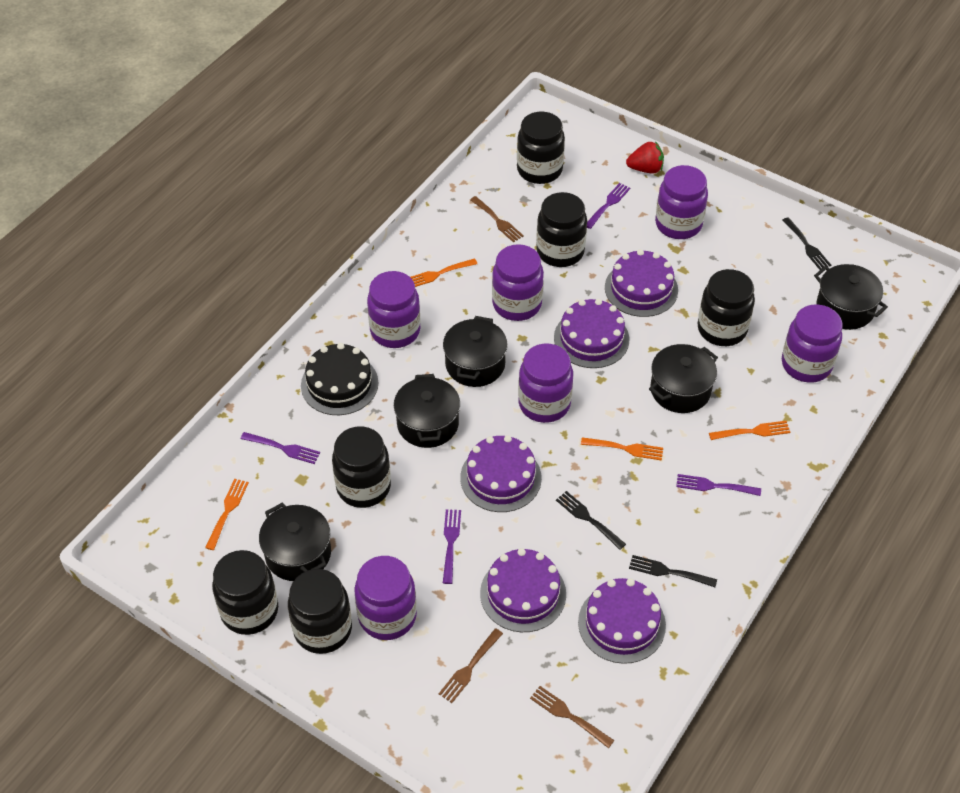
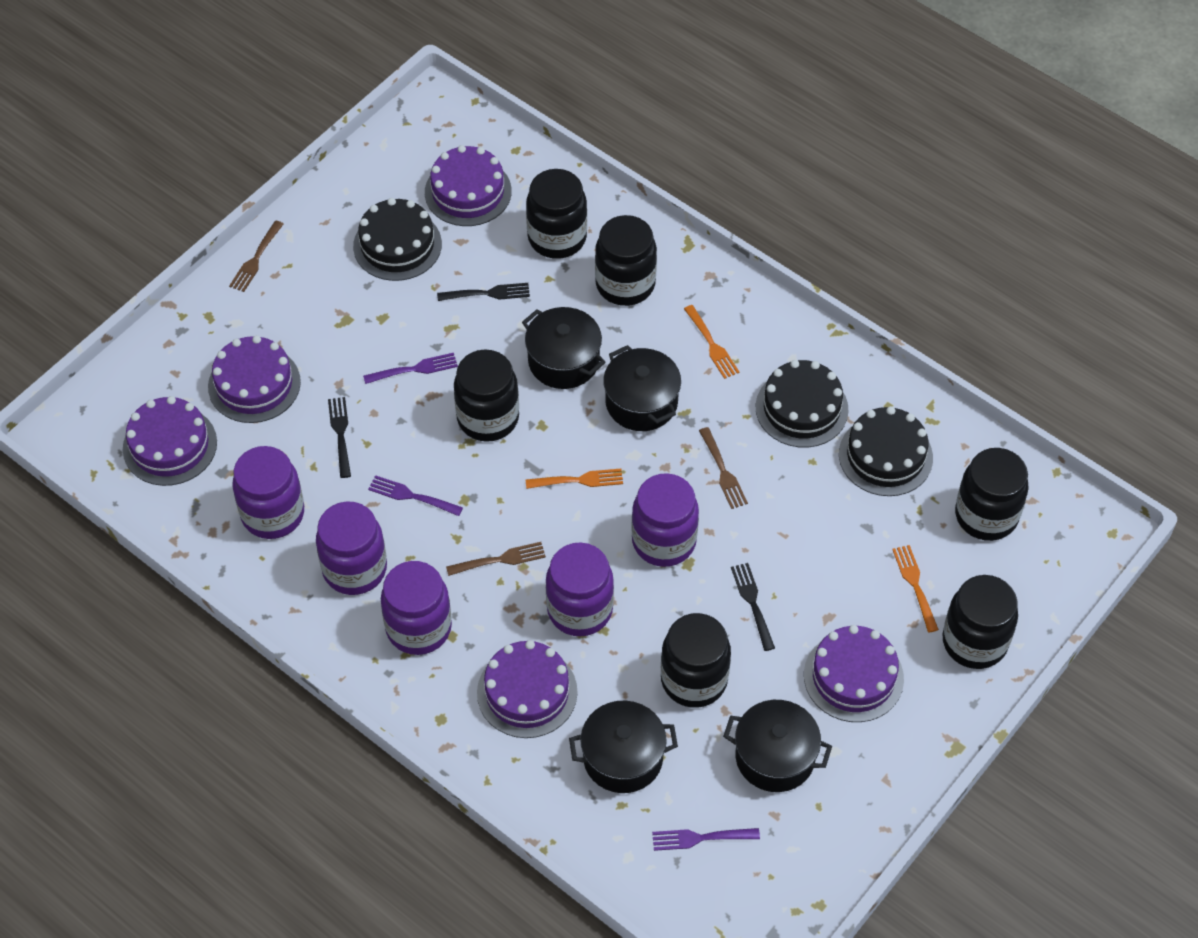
black cake: 1 -> 3
black pot: 5 -> 4
orange fork: 4 -> 3
purple fork: 4 -> 3
purple jar: 6 -> 5
red strawberry: 1 -> 0

